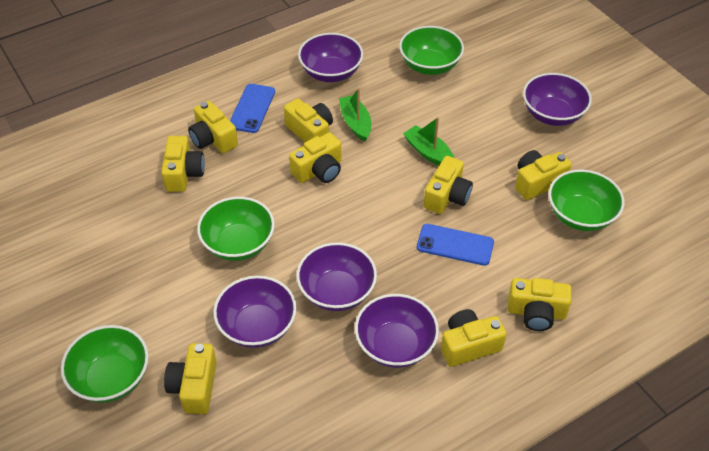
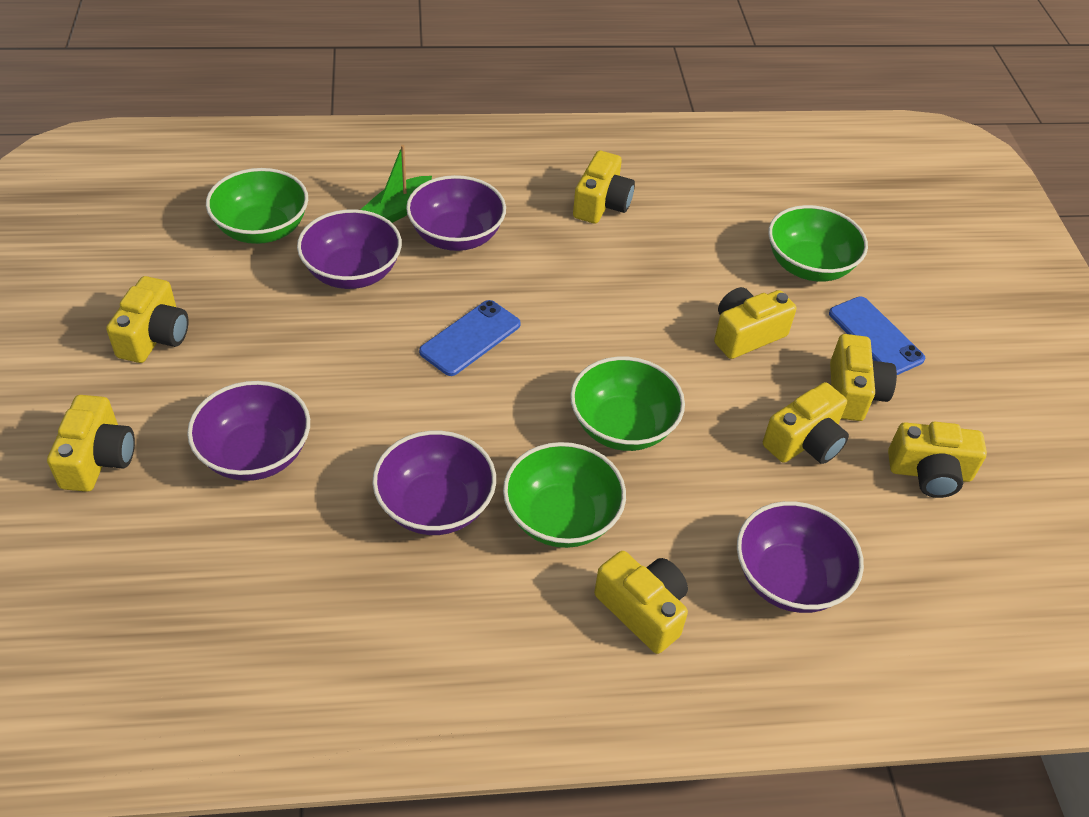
green boat: 2 -> 1
yellow camera: 9 -> 8

